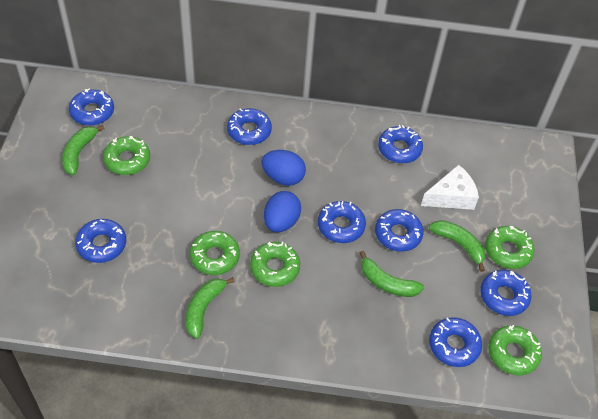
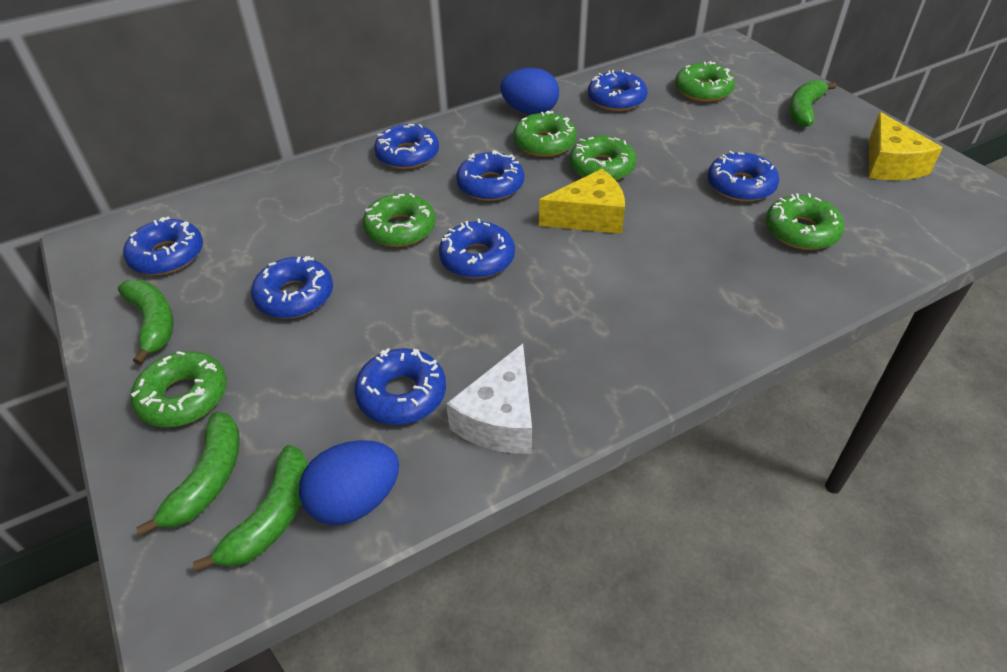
green donut: 5 -> 6
yellow cheese: 0 -> 2

